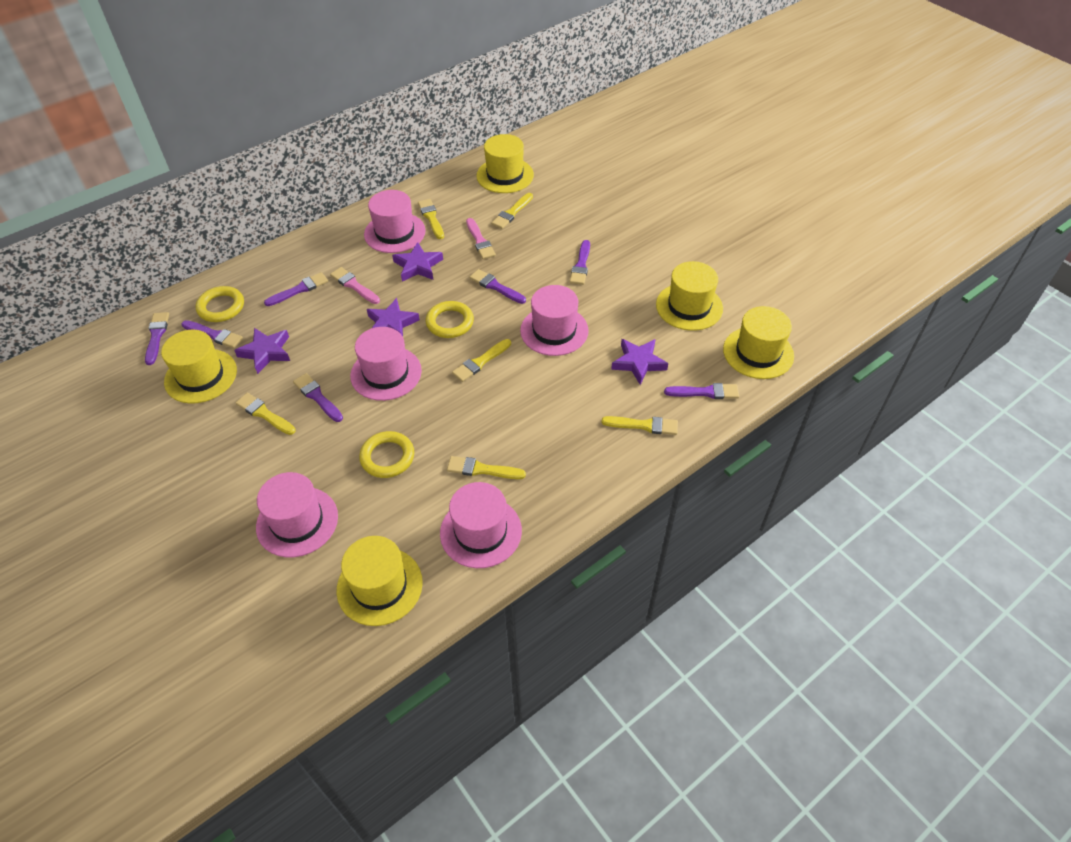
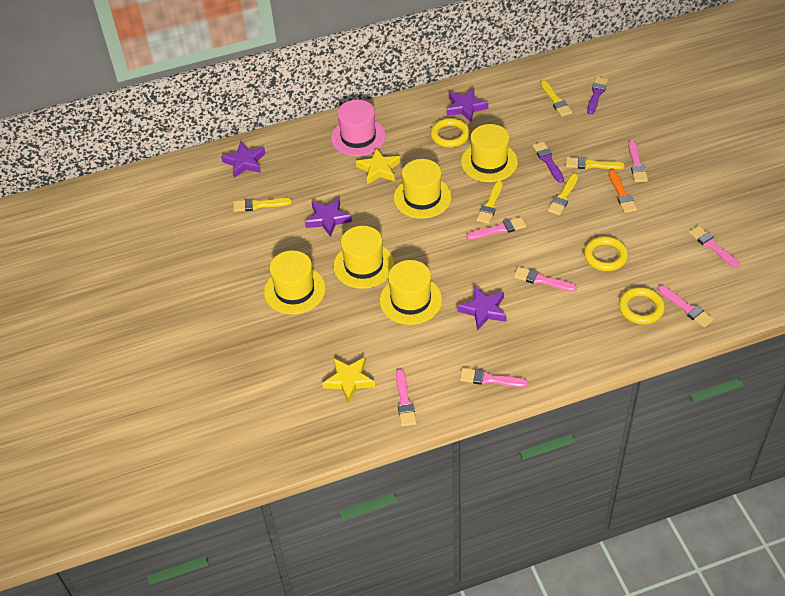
orange brush: 0 -> 1
pink brush: 2 -> 7
pink hat: 5 -> 1
purple brush: 7 -> 2
yellow brush: 6 -> 5
yellow star: 0 -> 2

